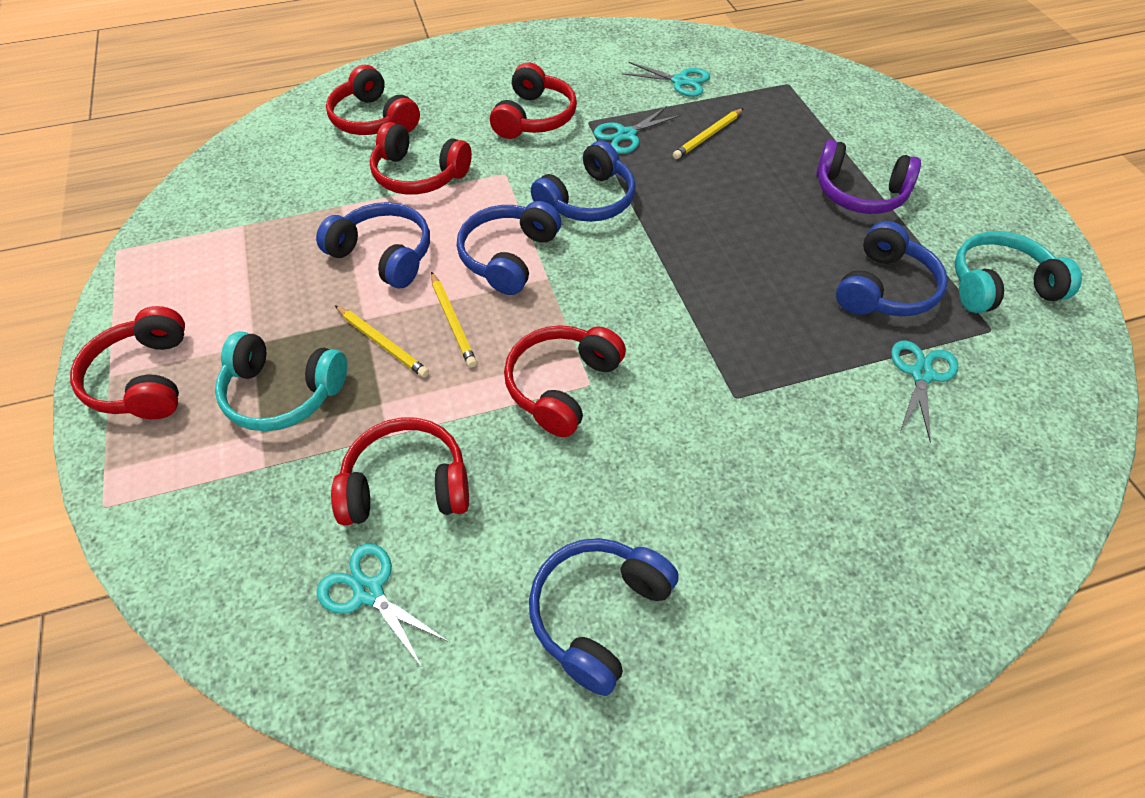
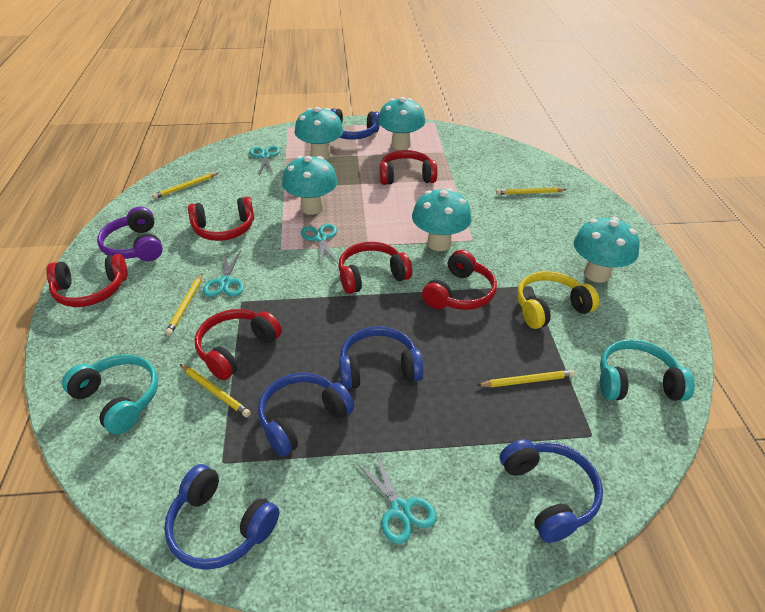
turquoise mushroom: 0 -> 5
yellow headphones: 0 -> 1
yellow pencil: 3 -> 5

